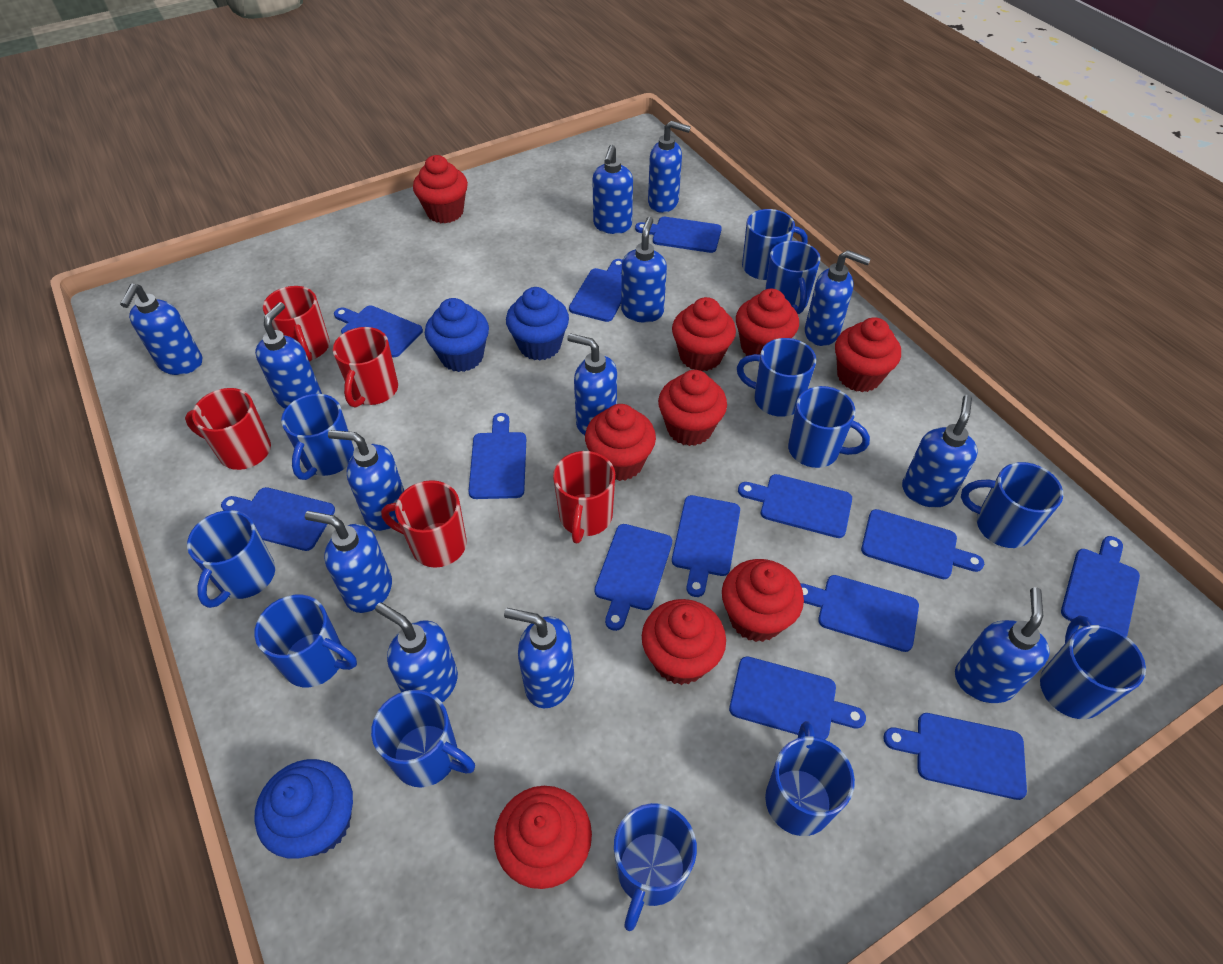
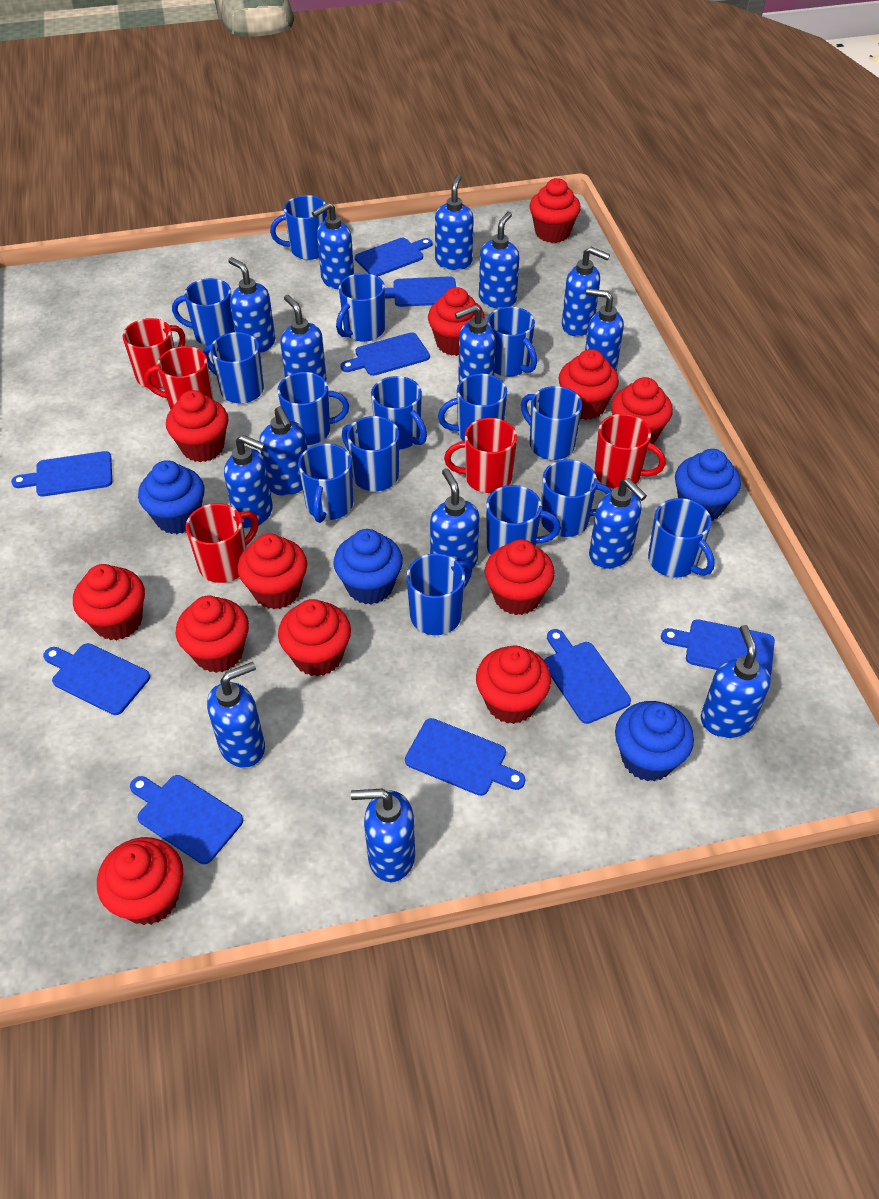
blue cupcake: 3 -> 4
blue cutting board: 13 -> 9
blue mug: 12 -> 15
blue soap dispenser: 13 -> 15
red cupcake: 9 -> 12

